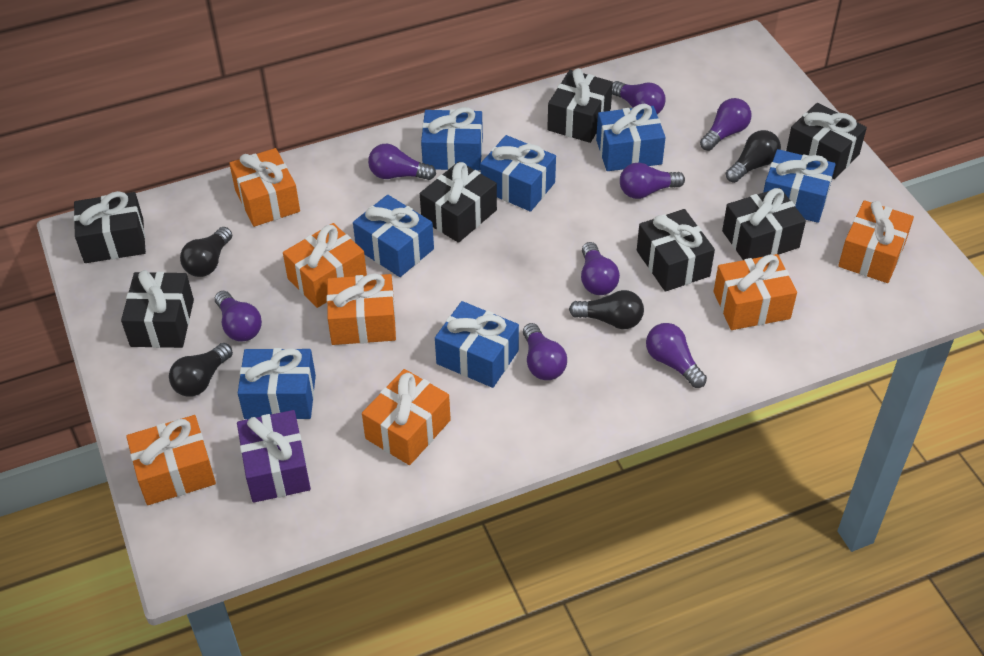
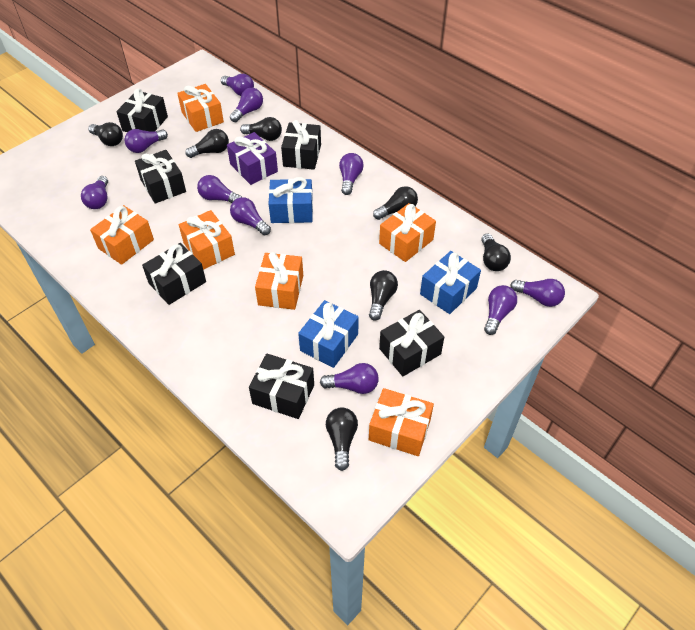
black gift: 7 -> 6
black light bulb: 4 -> 7
blue gift: 7 -> 3
orange gift: 7 -> 6
purple light bulb: 8 -> 10

